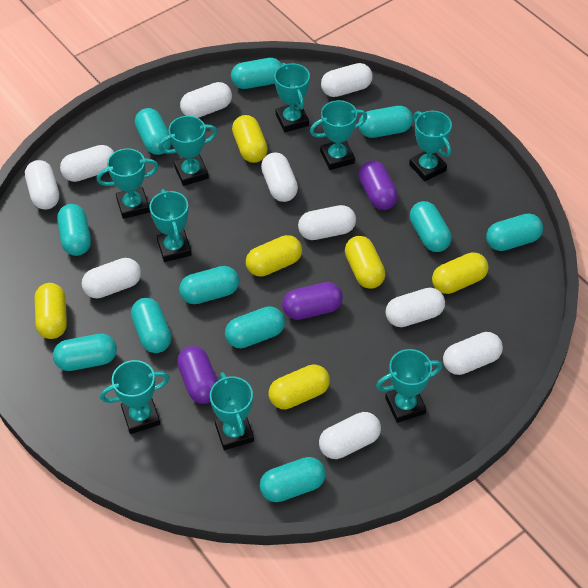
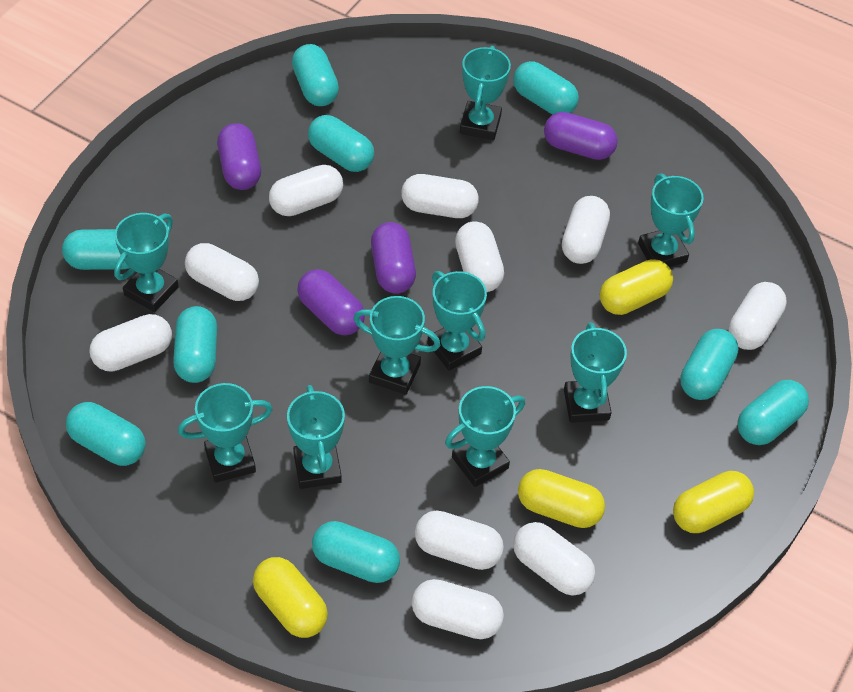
purple capsule: 3 -> 4
turquoise capsule: 11 -> 9
yellow capsule: 6 -> 4

